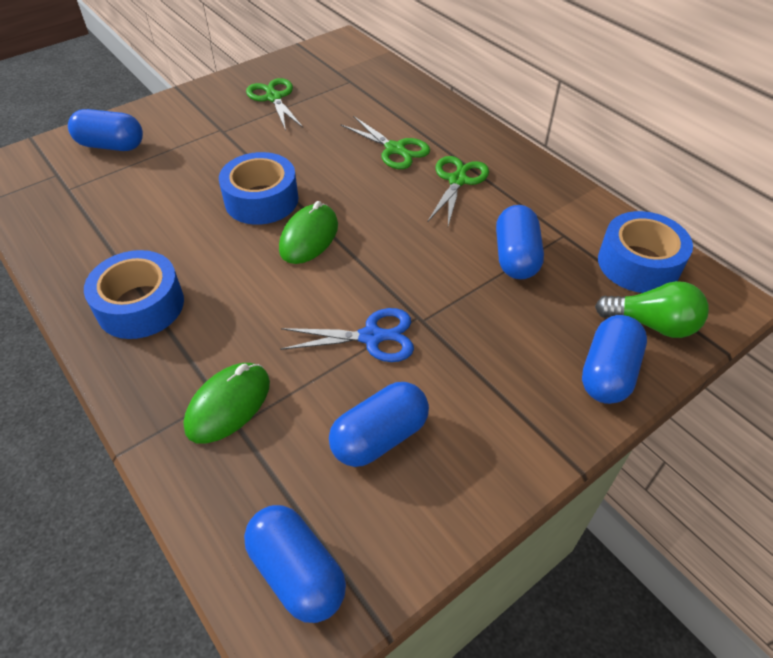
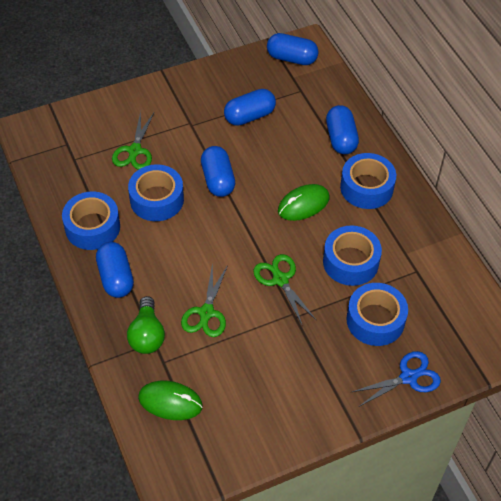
blue tape: 3 -> 5

